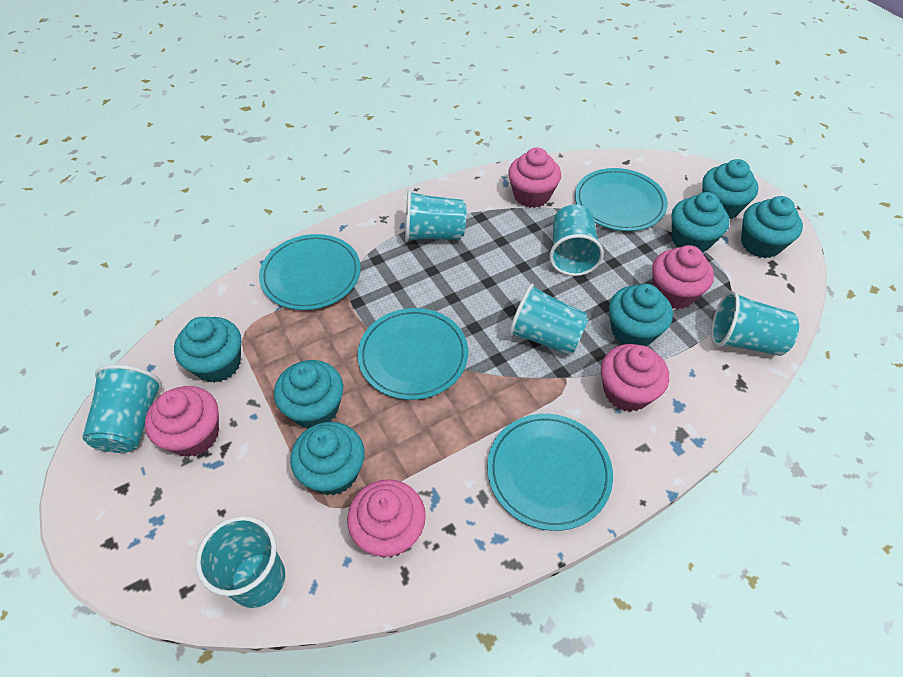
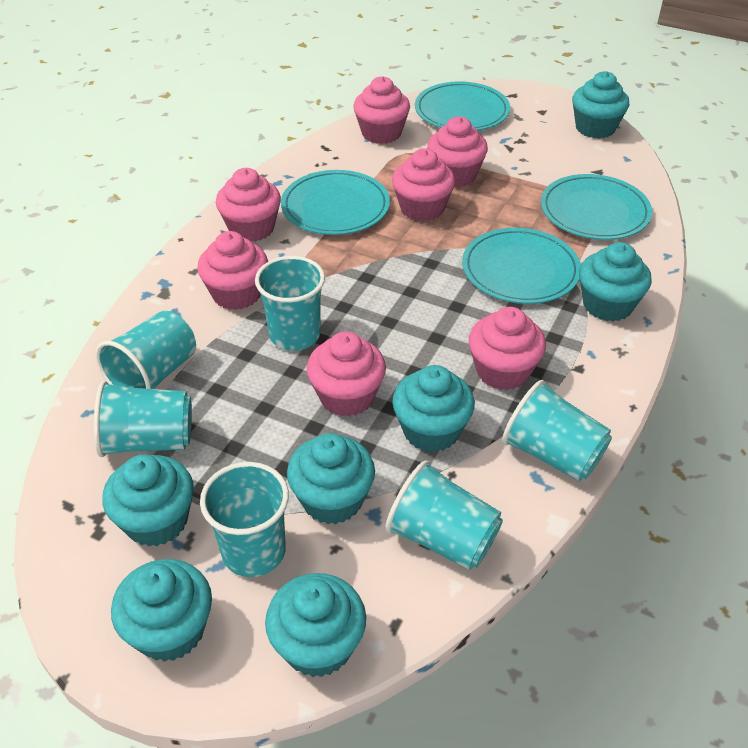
pink cupcake: 5 -> 7

